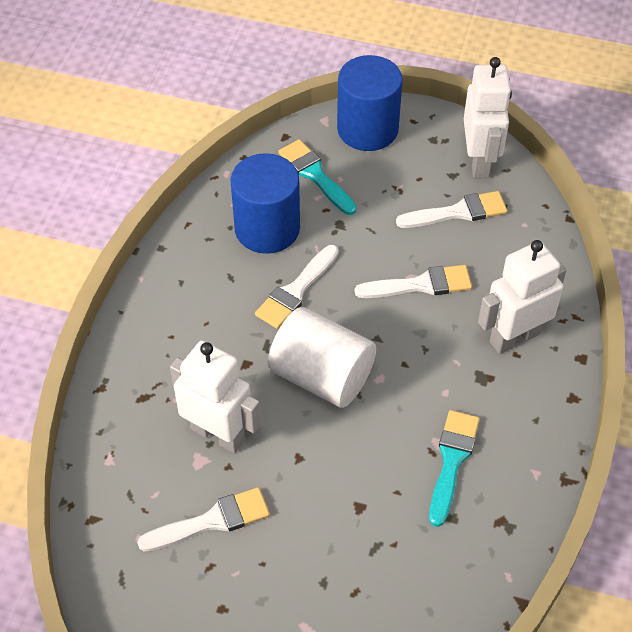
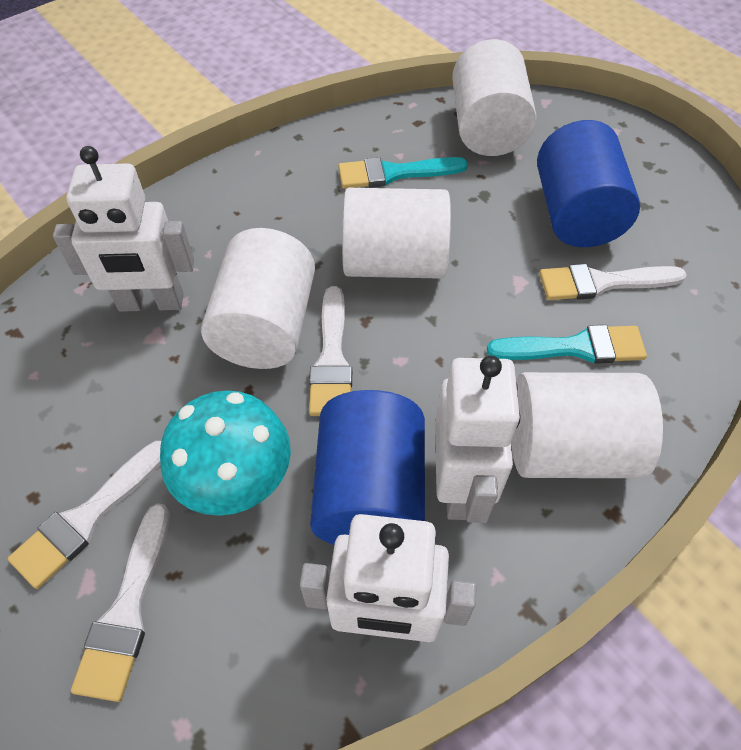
turquoise mushroom: 0 -> 1
white cylinder: 1 -> 4

